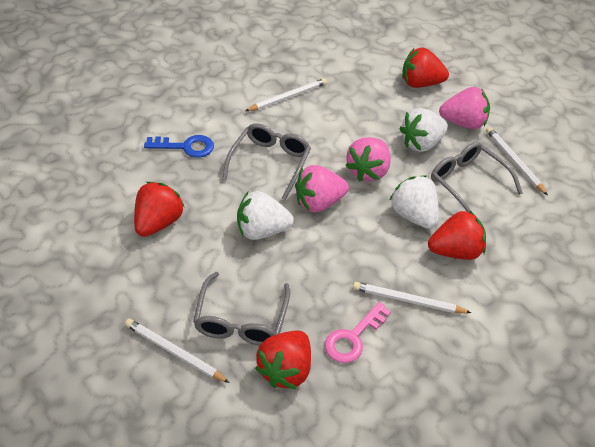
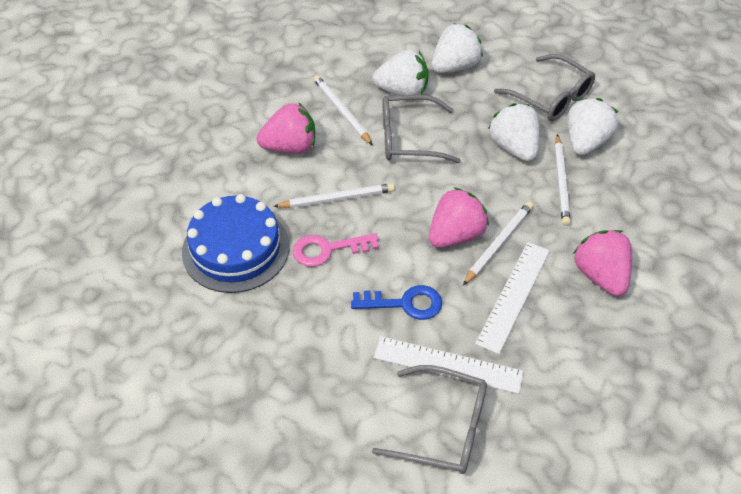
blue cake: 0 -> 1
red strawberry: 4 -> 0
white ruler: 0 -> 2
white strawberry: 3 -> 4

